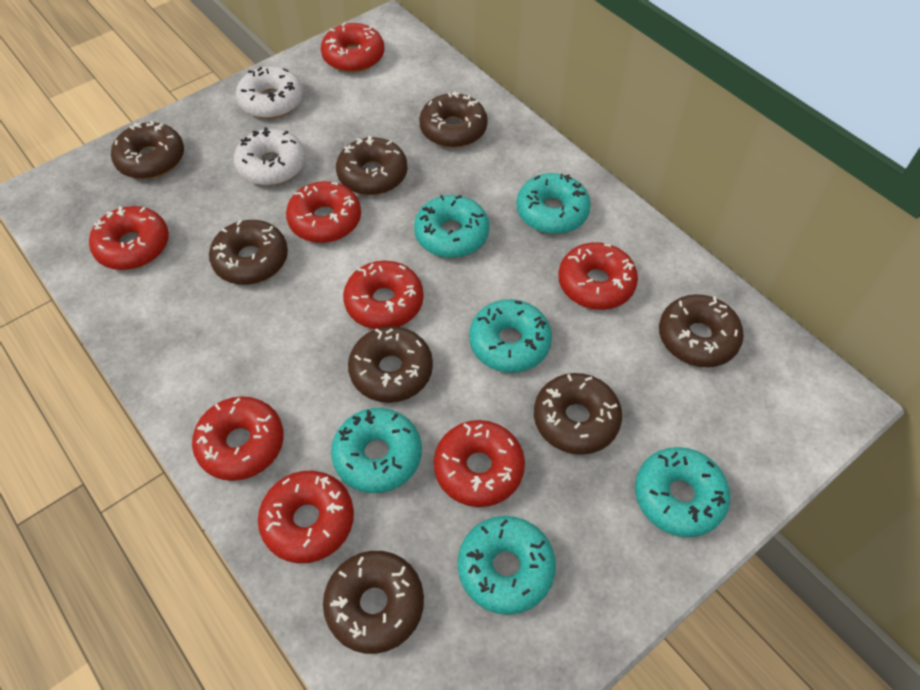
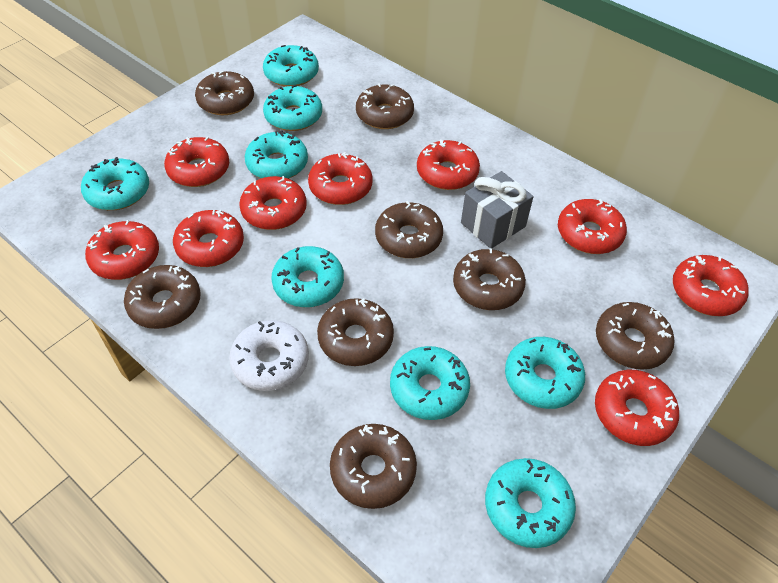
grey gift: 0 -> 1
red donut: 8 -> 9
turquoise donut: 6 -> 8
white donut: 2 -> 1

